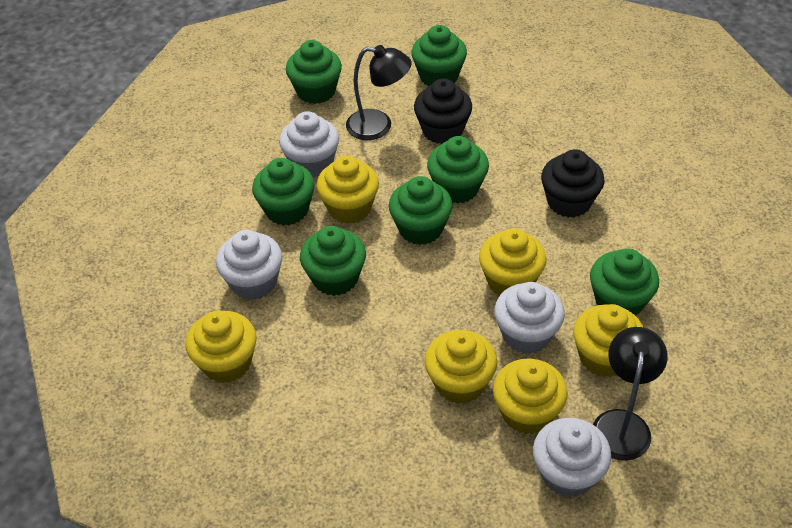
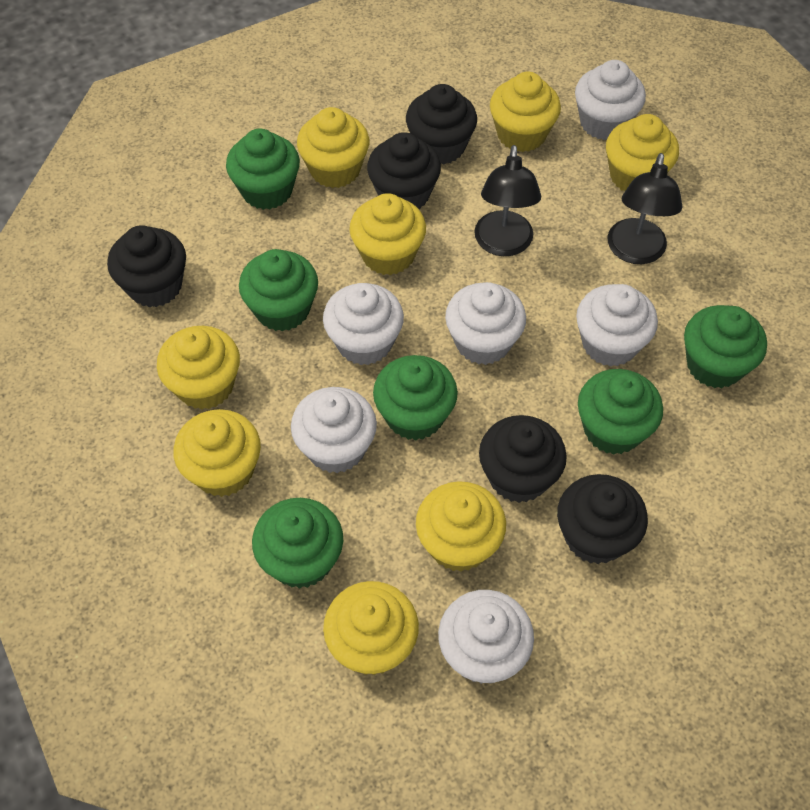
black cupcake: 2 -> 5
green cupcake: 7 -> 6
white cupcake: 4 -> 6
yellow cupcake: 6 -> 8

